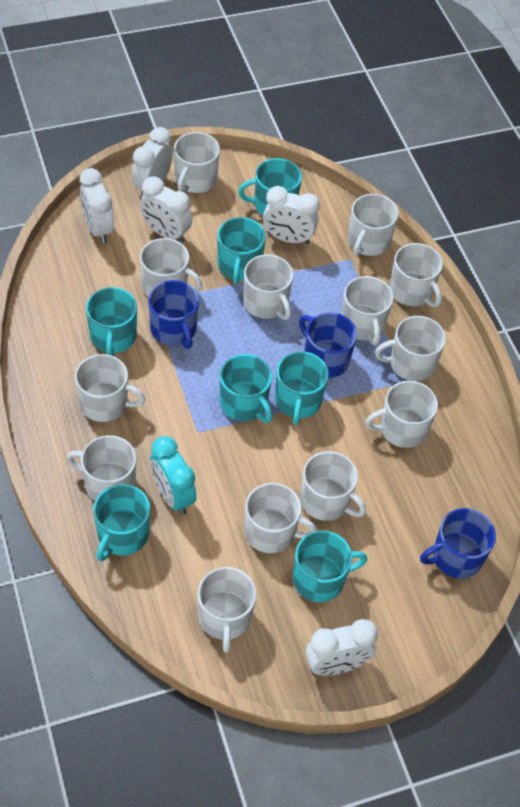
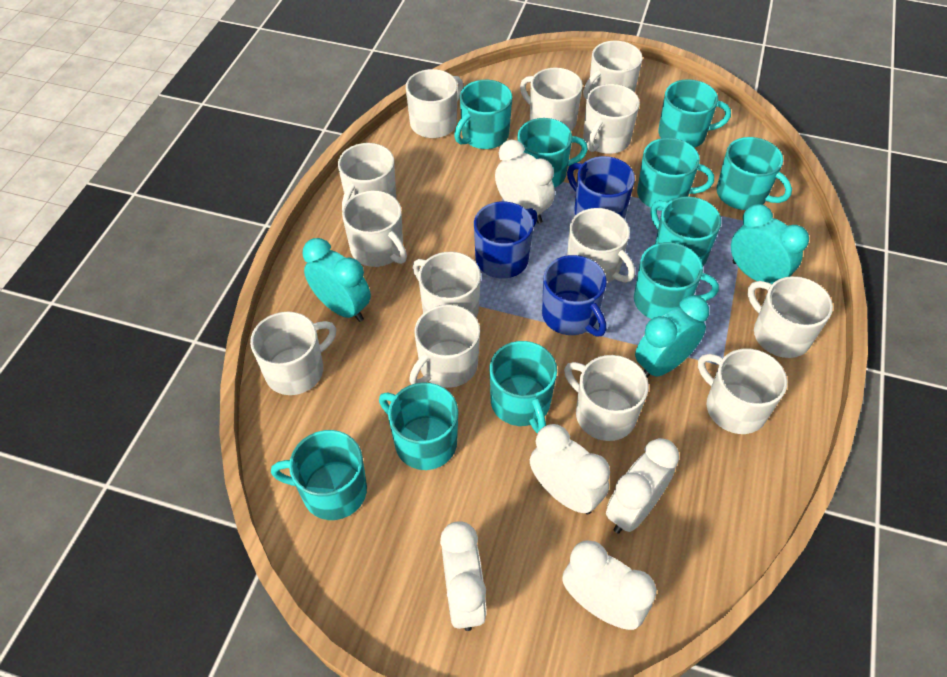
turquoise clock: 1 -> 3
turquoise mug: 7 -> 10

